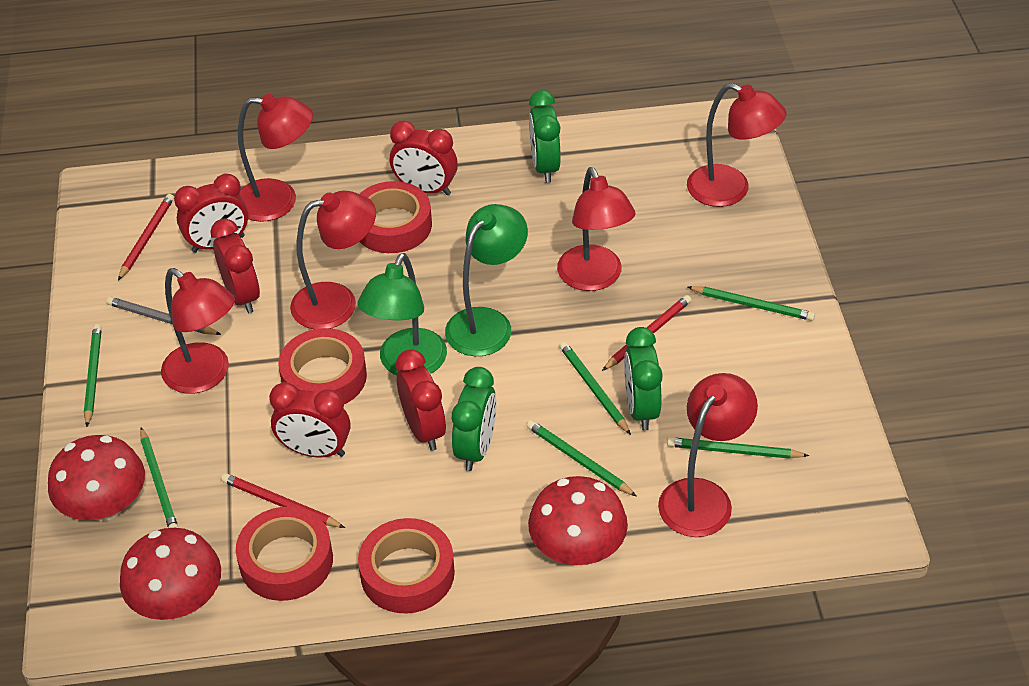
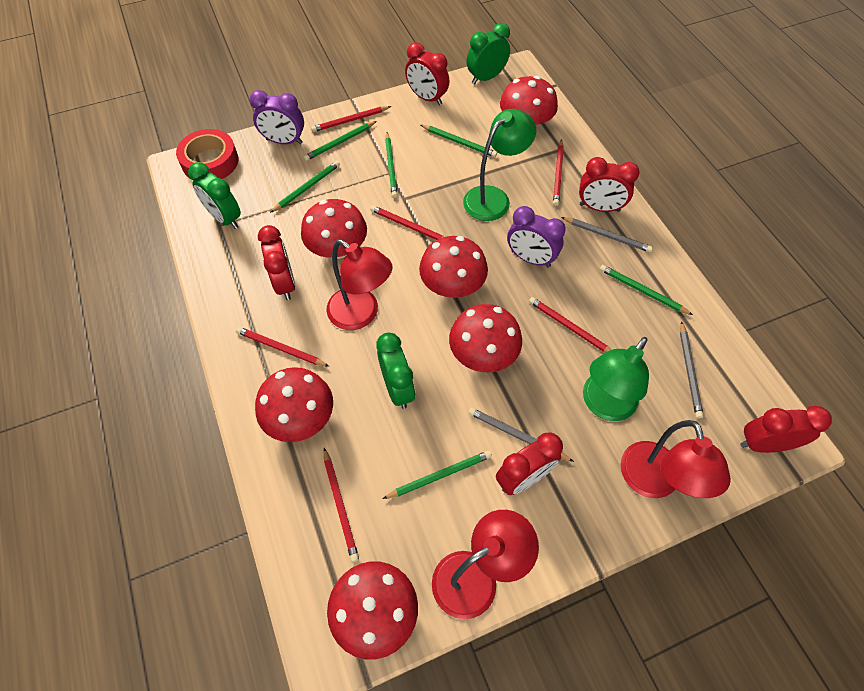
grey pencil: 1 -> 3
purple clock: 0 -> 2
red lamp: 6 -> 3
red mushroom: 3 -> 6
red pencil: 3 -> 6
red tape: 4 -> 1

